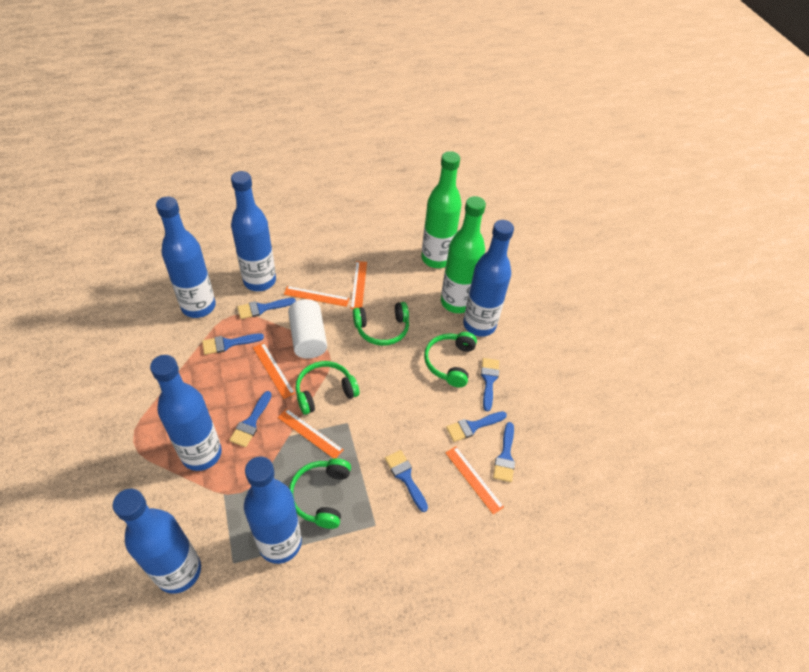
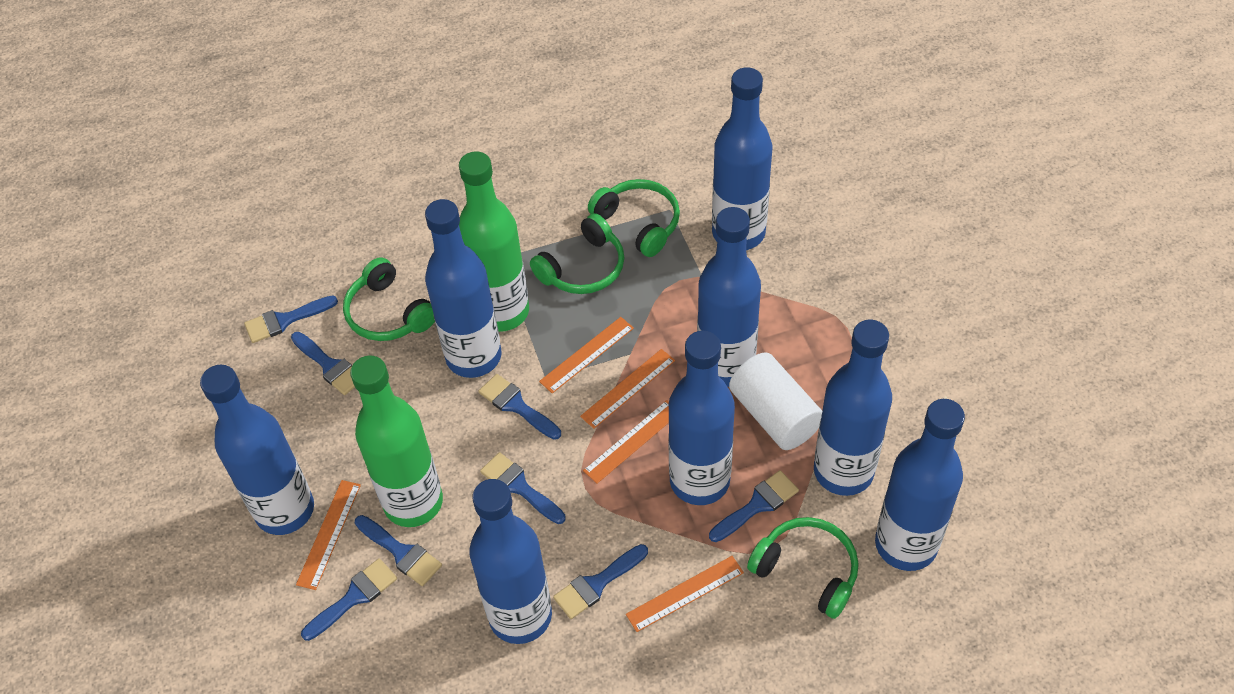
blue bottle: 6 -> 8
blue brush: 7 -> 8

